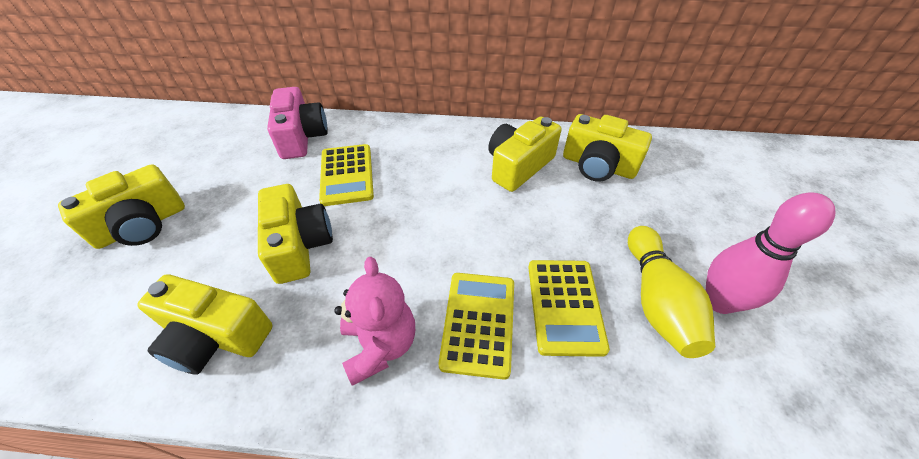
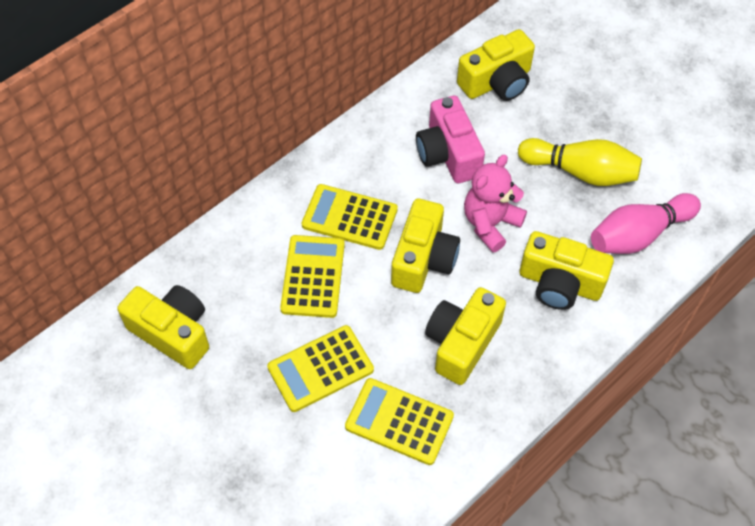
yellow calculator: 3 -> 4

